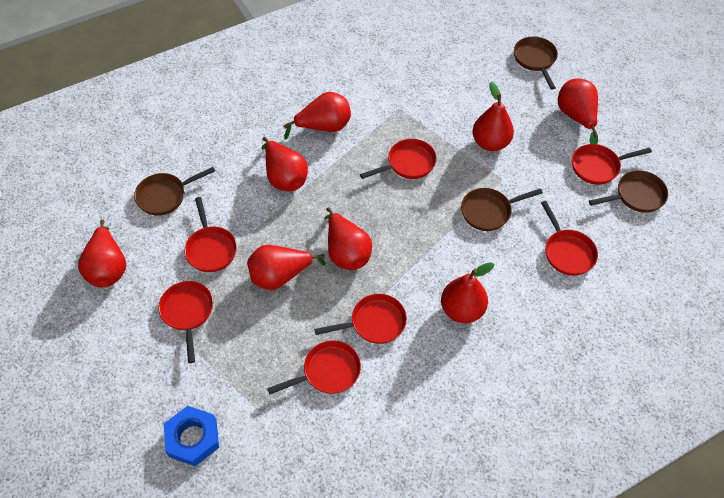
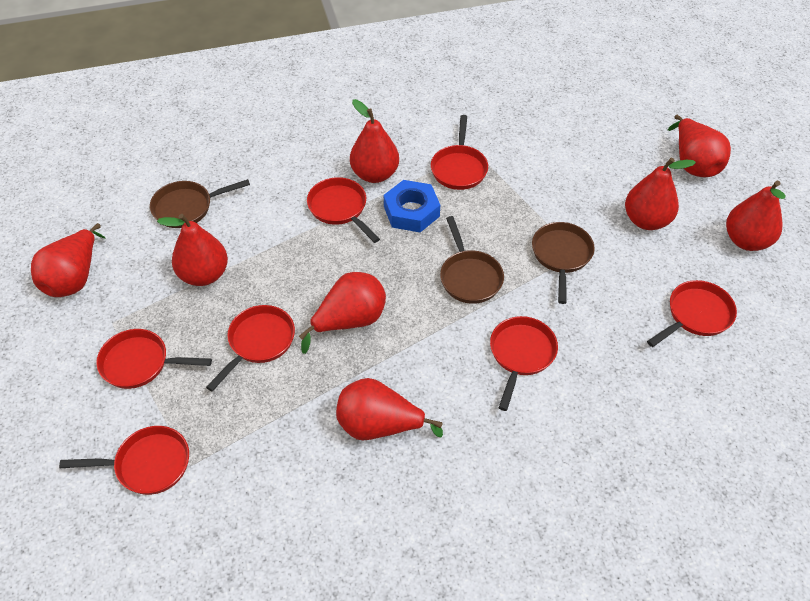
brown pan: 4 -> 3

